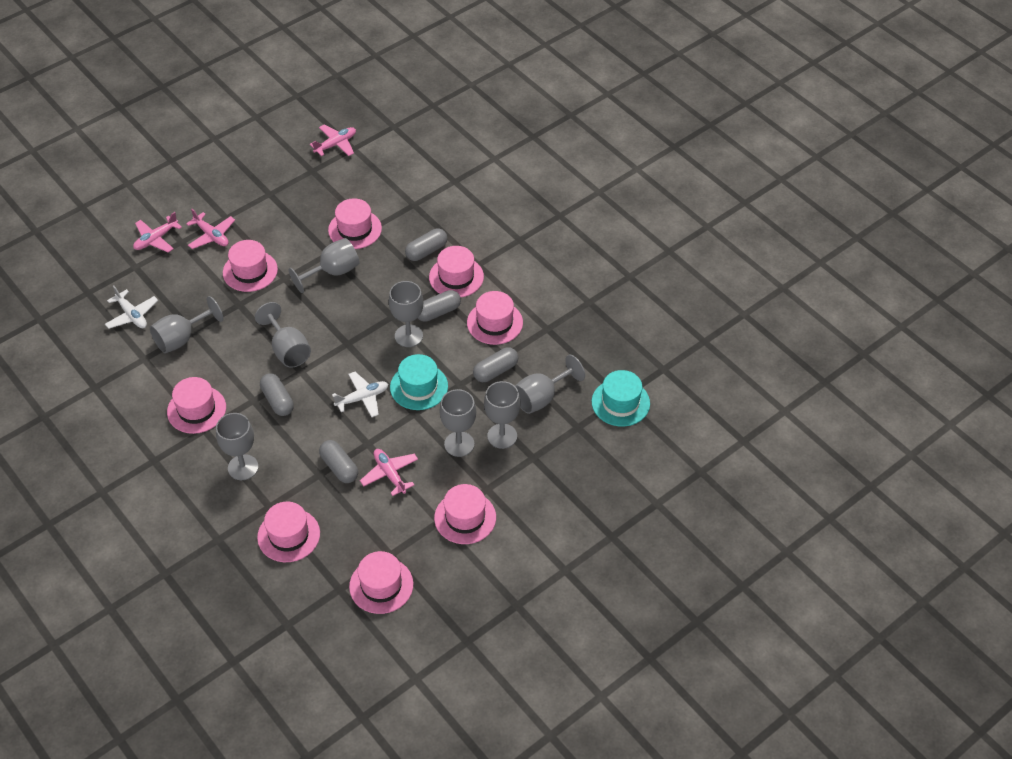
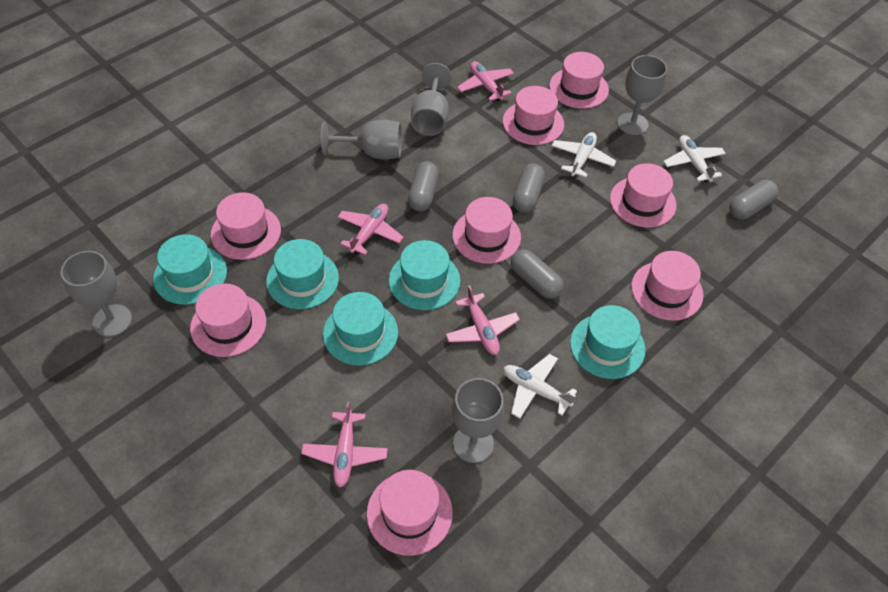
grey capsule: 5 -> 4
grey goblet: 8 -> 5
turquoise hat: 2 -> 5
white plane: 2 -> 3

